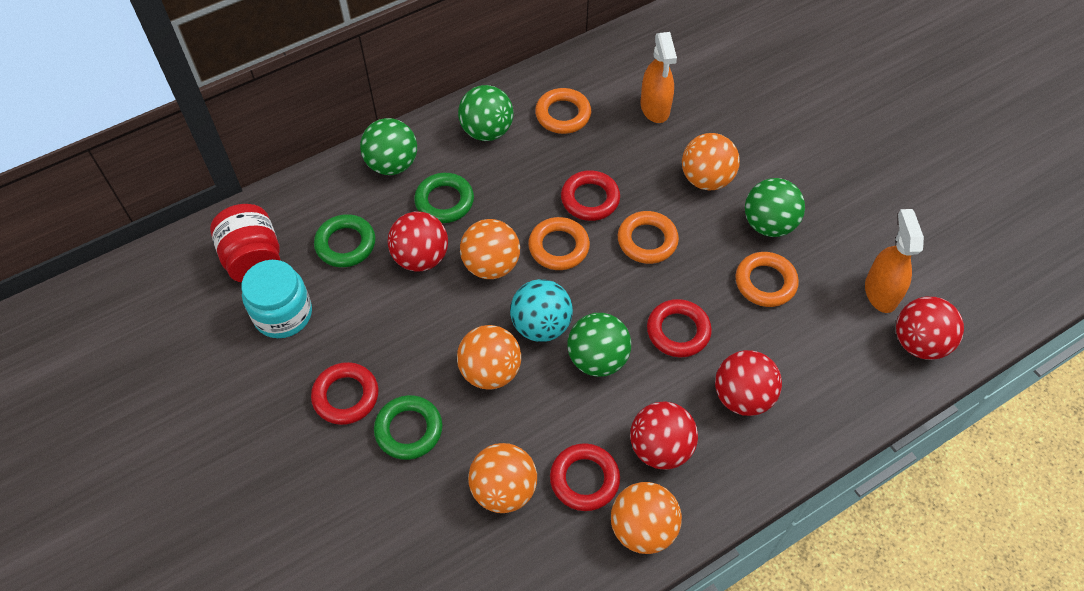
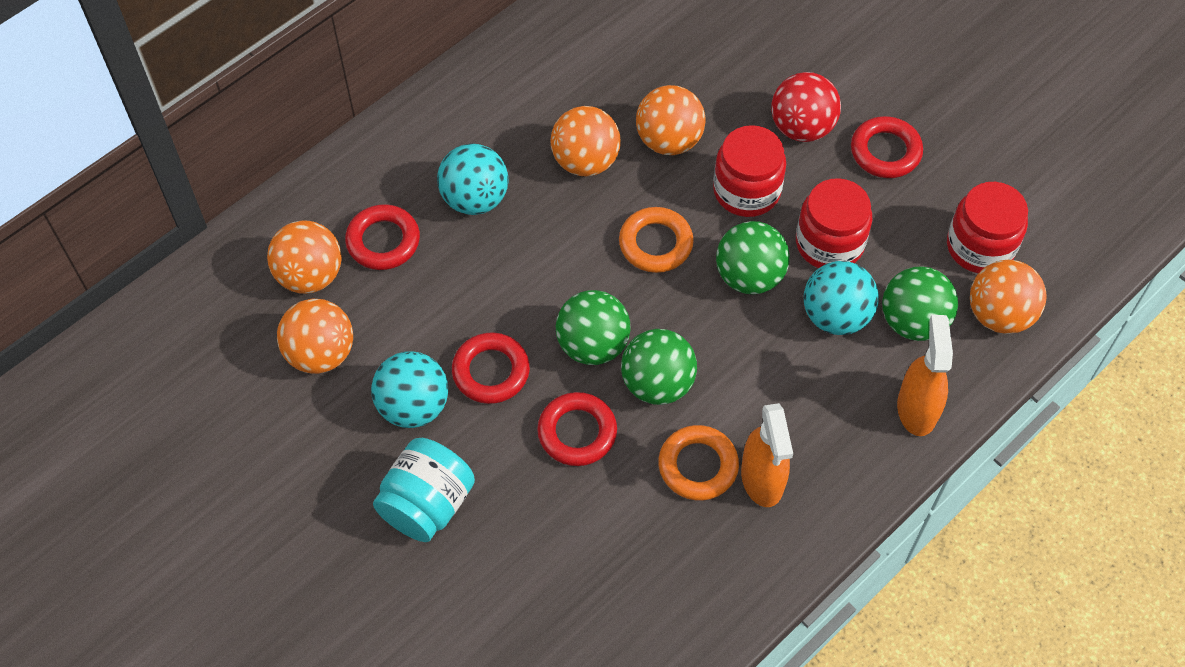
green ring: 3 -> 0
orange ring: 4 -> 2
red ball: 4 -> 1
red jar: 1 -> 3
turquoise ball: 1 -> 3

